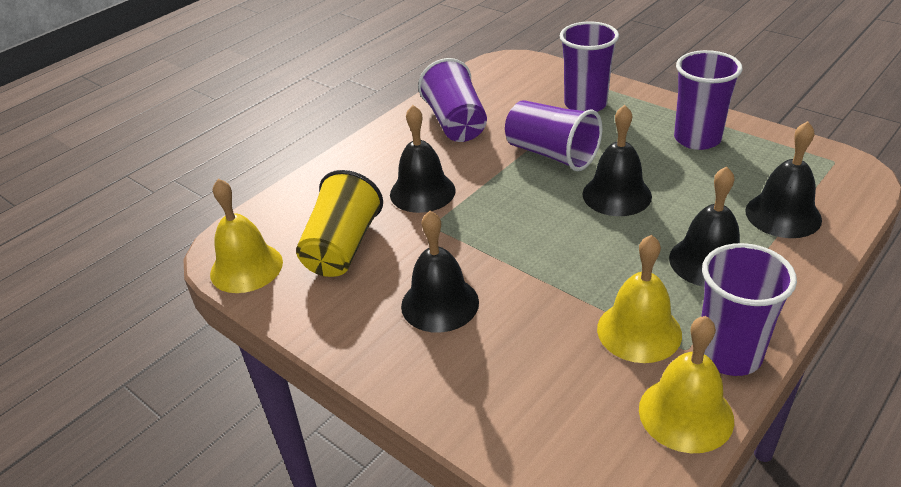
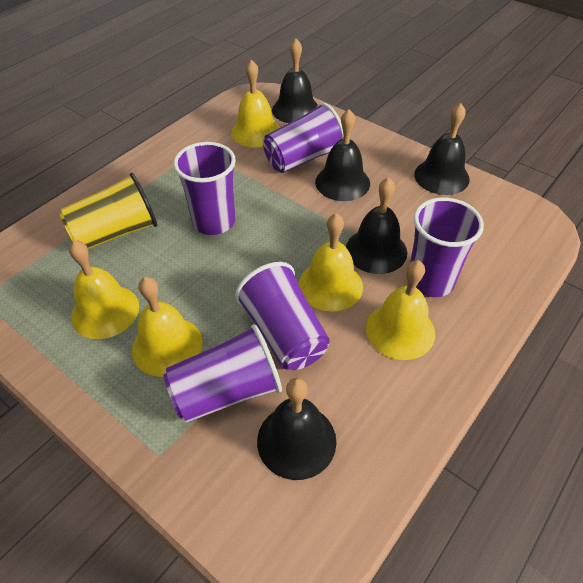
yellow bell: 3 -> 5

